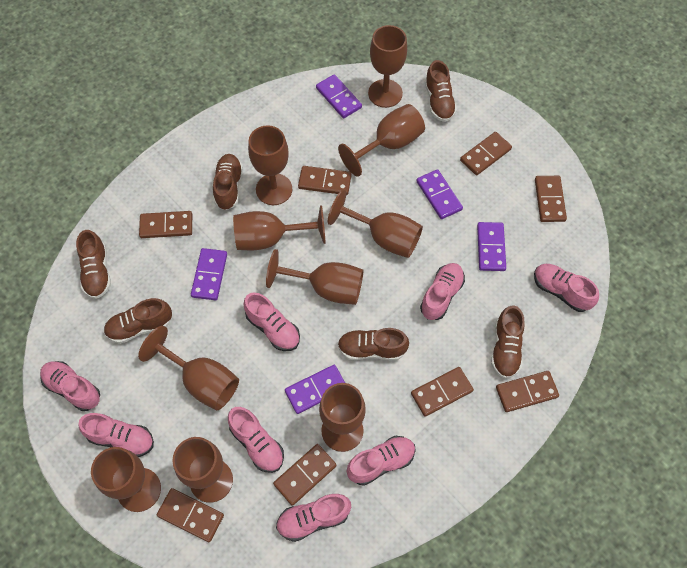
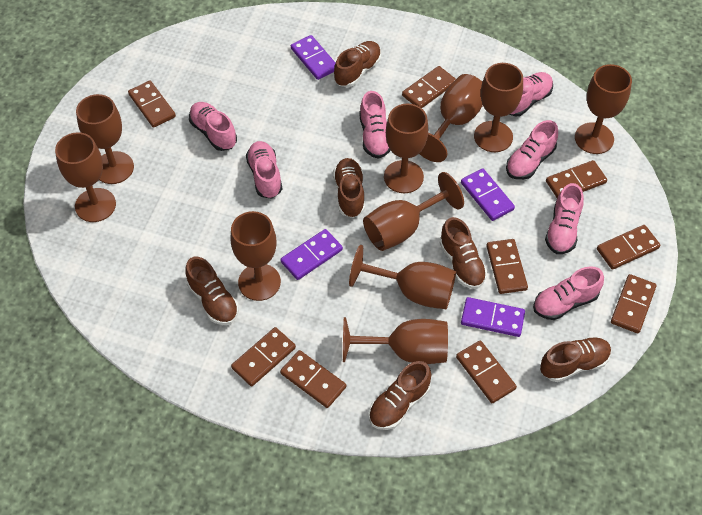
brown domino: 8 -> 9
pink shoe: 8 -> 7
purple domino: 5 -> 4

